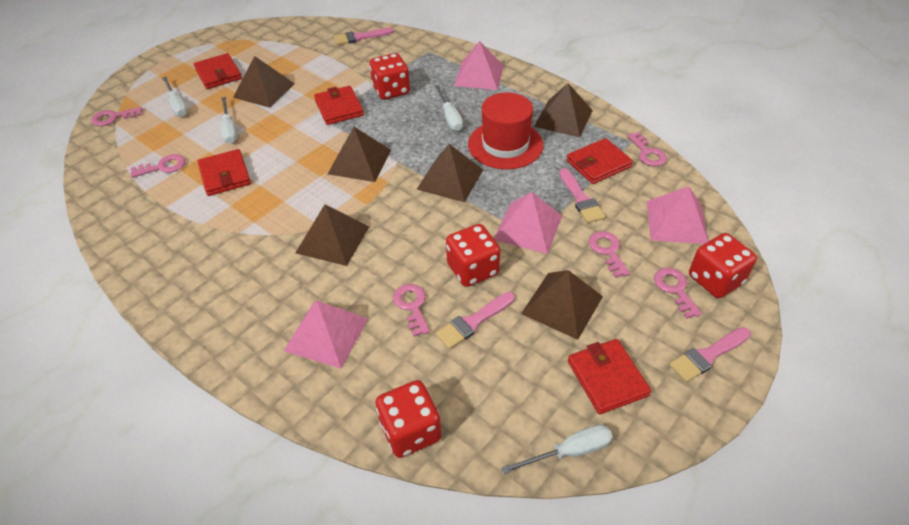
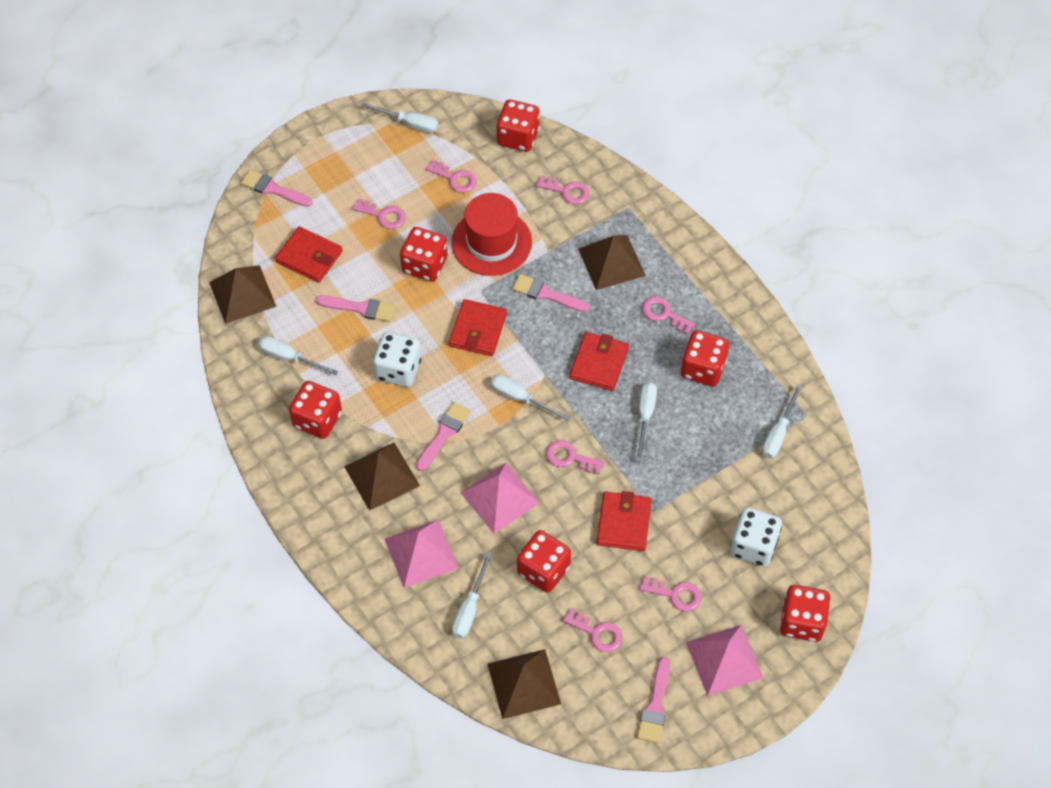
brown pyramid: 6 -> 4
pink brush: 4 -> 5
pink key: 6 -> 7
pink pyramid: 4 -> 3
red dice: 4 -> 6
red wallet: 5 -> 4
white dice: 0 -> 2
white screwdriver: 4 -> 6

